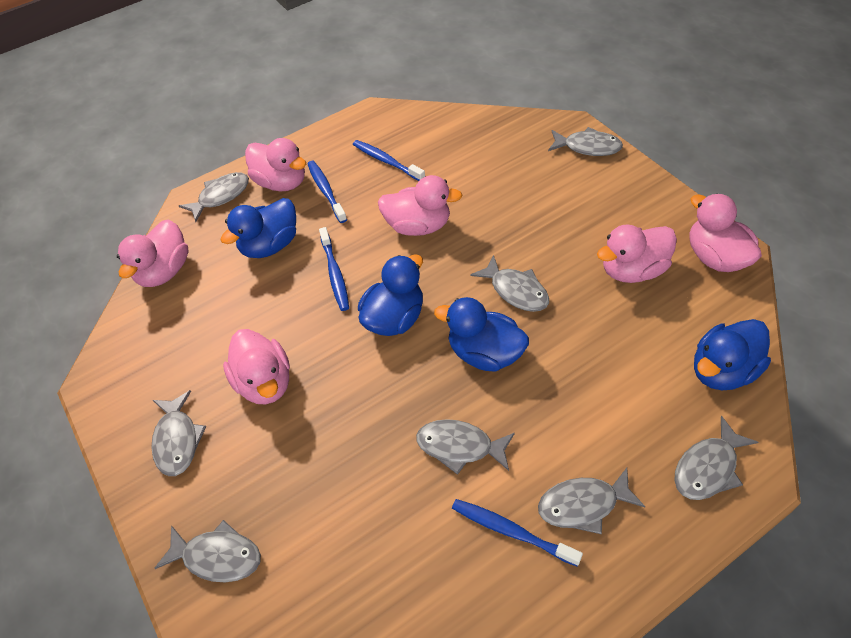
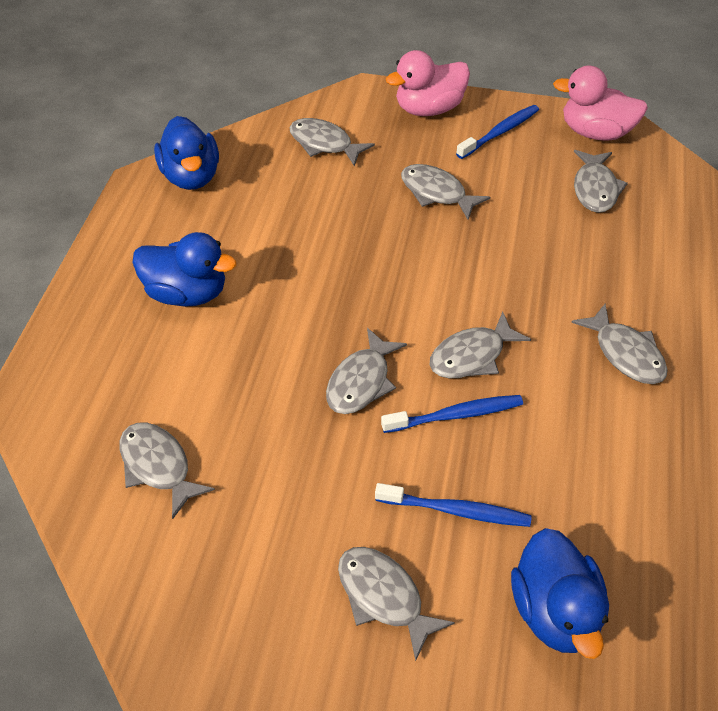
blue duck: 4 -> 3
blue toothbrush: 4 -> 3
pink duck: 6 -> 2

